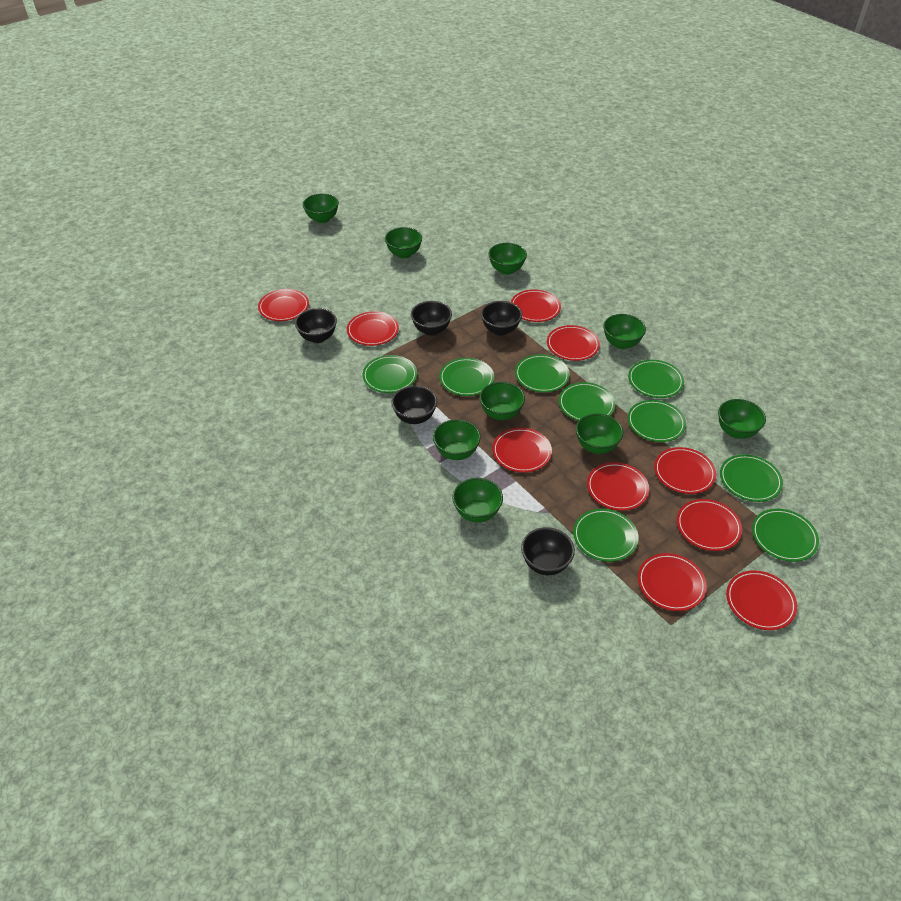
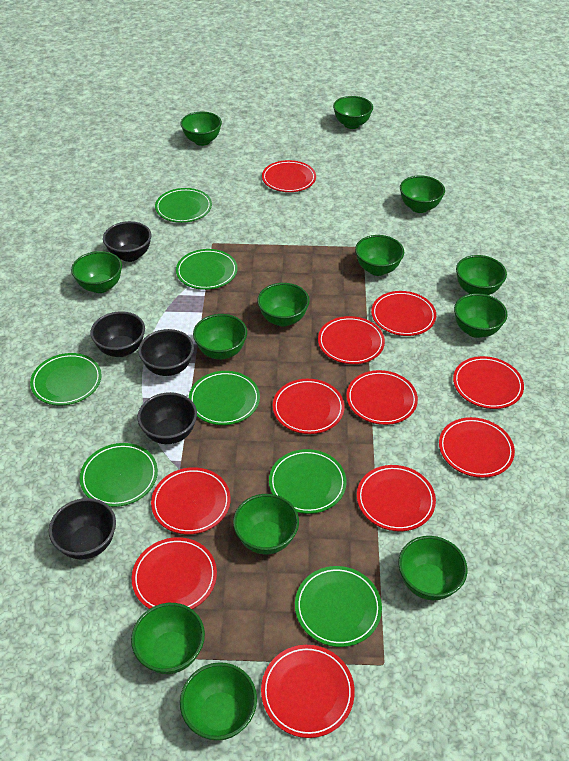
green bowl: 9 -> 13
green plate: 9 -> 7
red plate: 10 -> 11

